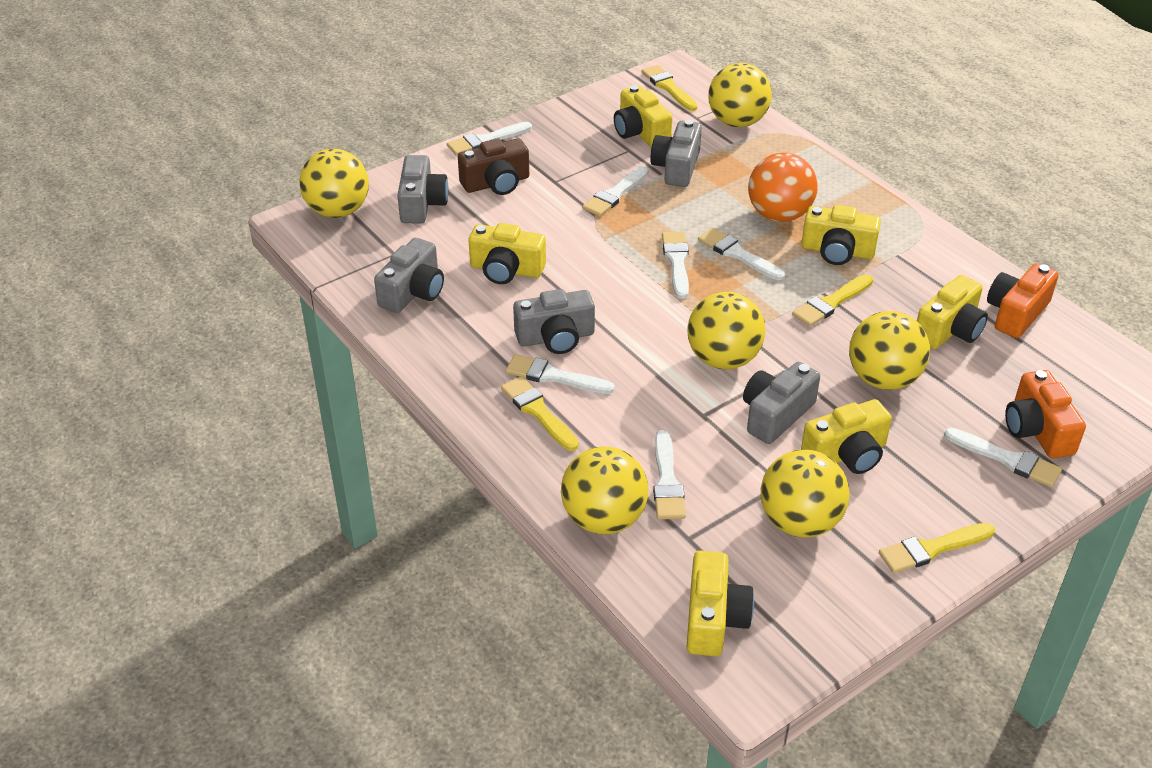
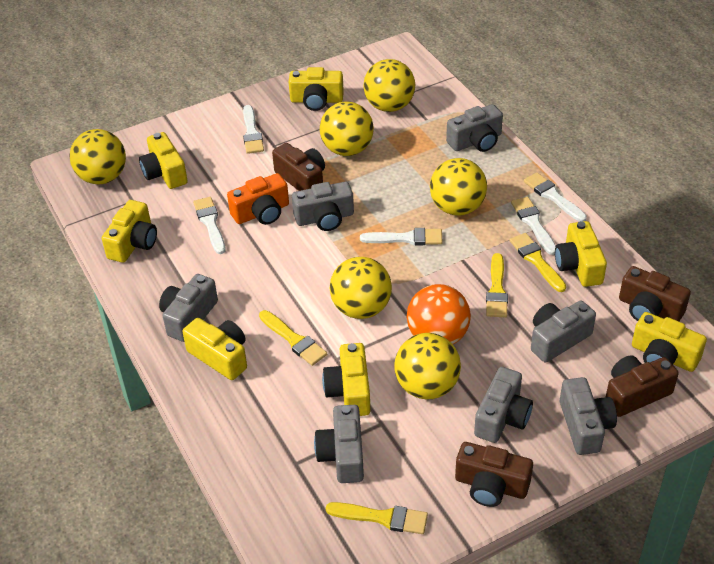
brown camera: 1 -> 4
grey camera: 5 -> 7
orange camera: 2 -> 1
white brush: 7 -> 5
yellow camera: 6 -> 7

